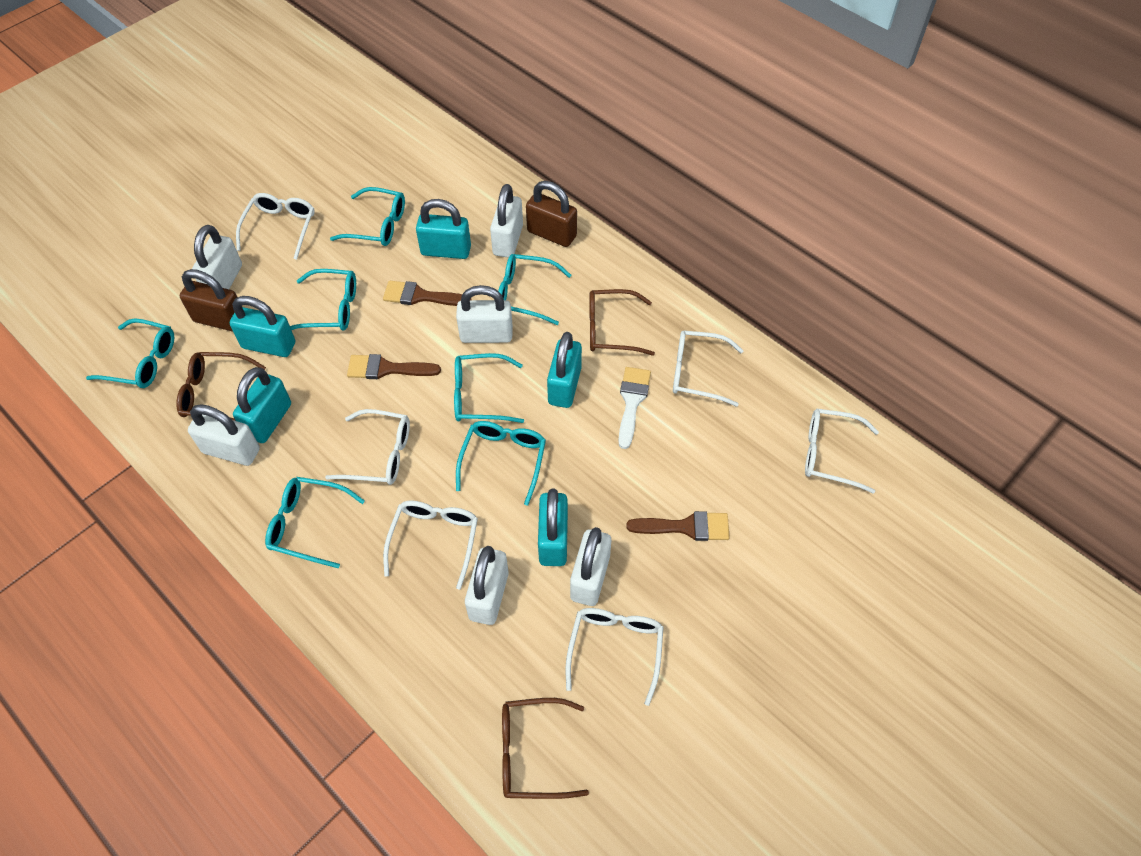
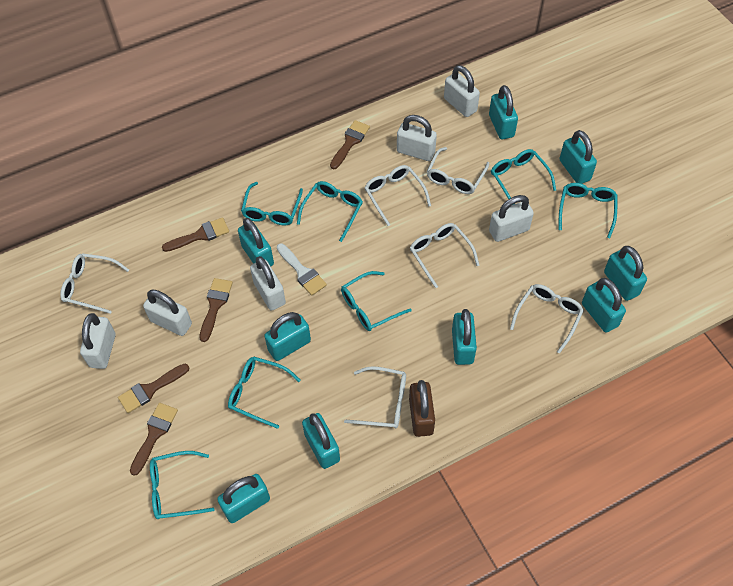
brown brush: 3 -> 5
brown glasses: 3 -> 0
brown padlock: 2 -> 1
turquoise padlock: 5 -> 9

